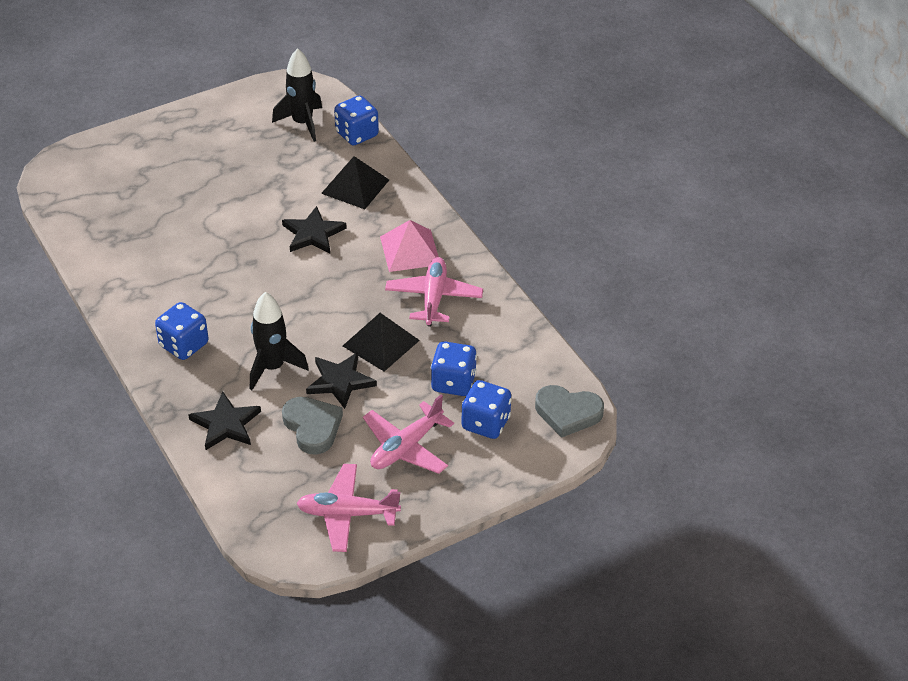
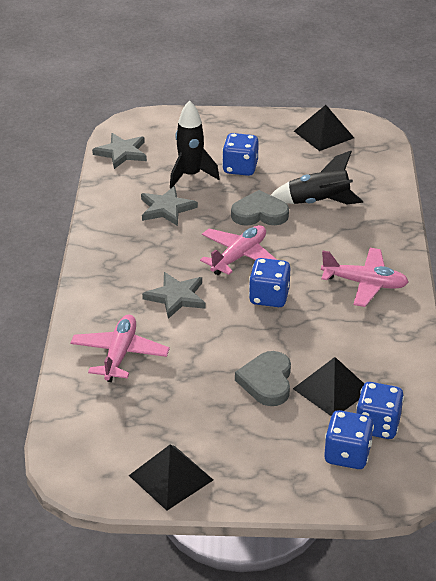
black pyramid: 2 -> 3
black star: 3 -> 0
grey star: 0 -> 3
pink pyramid: 1 -> 0

